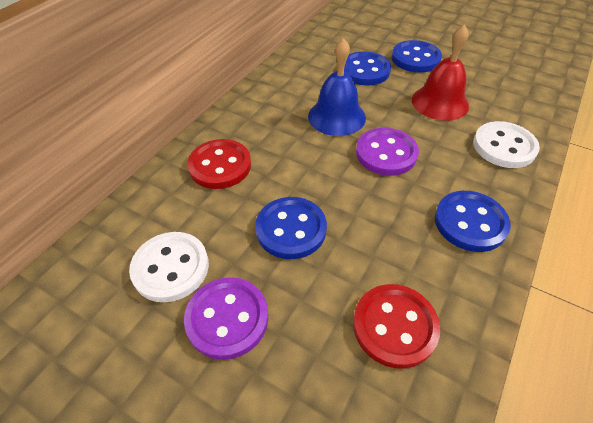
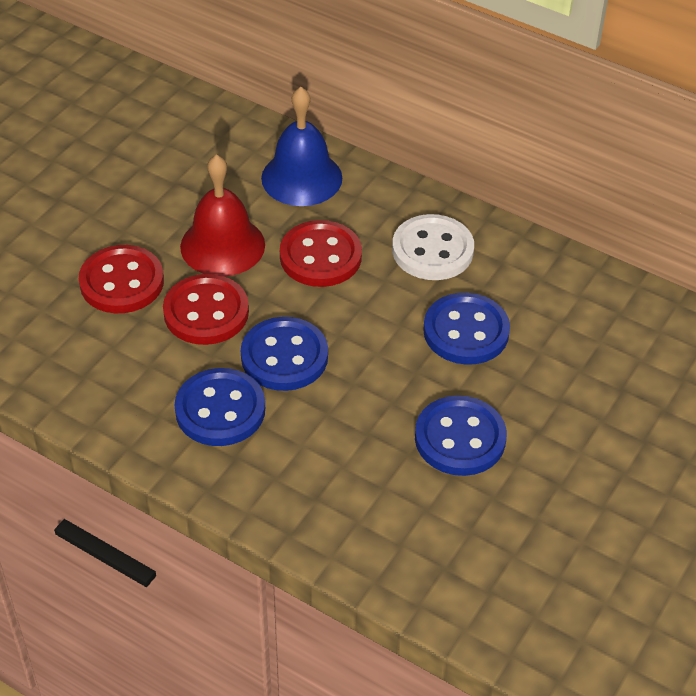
purple button: 2 -> 0
red button: 2 -> 3
white button: 2 -> 1

